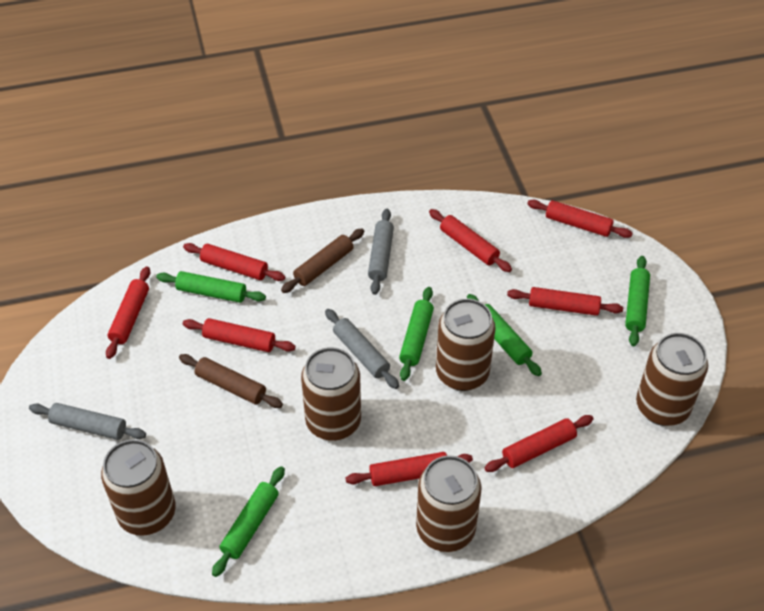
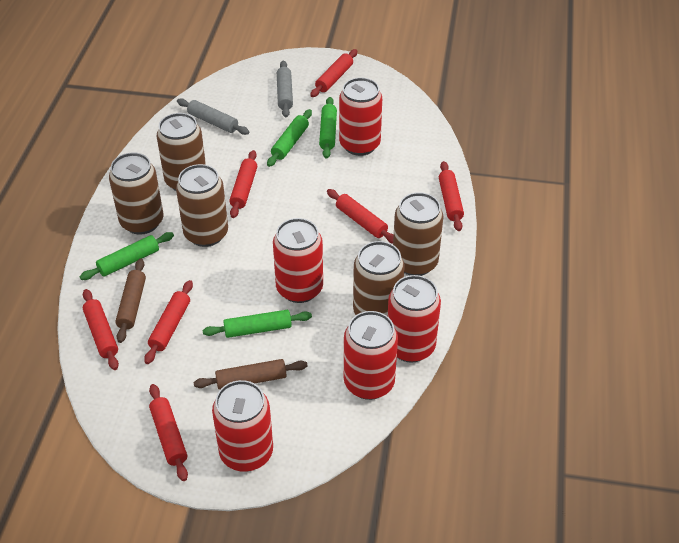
green rolling pin: 5 -> 4
grey rolling pin: 3 -> 2
red can: 0 -> 5
red rolling pin: 8 -> 7

